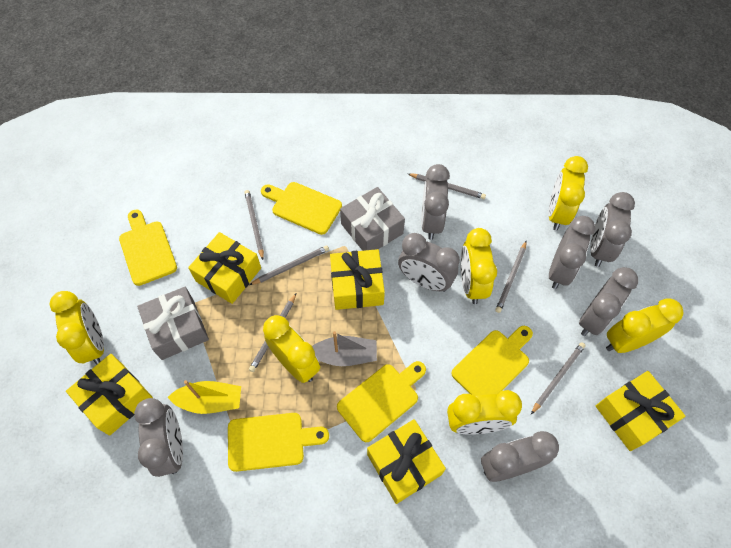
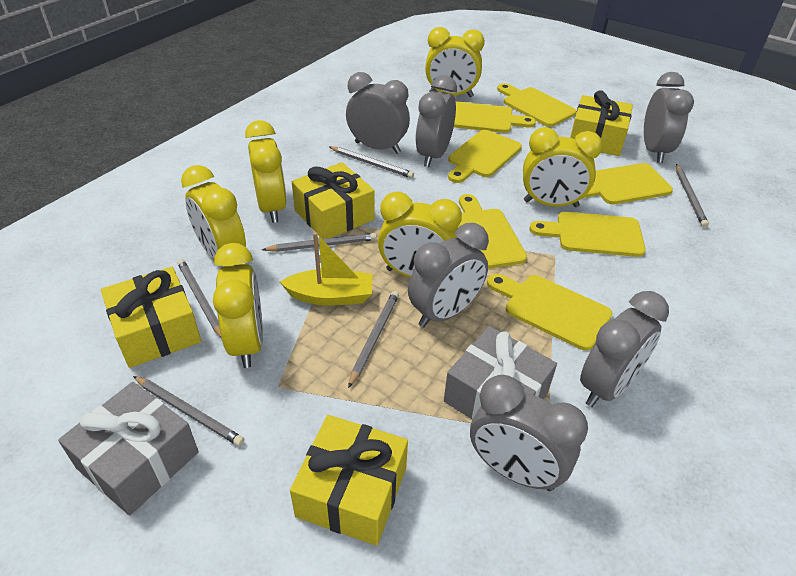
grey boat: 1 -> 0
grey clock: 7 -> 6
yellow cutting board: 5 -> 7
yellow gift: 5 -> 4

